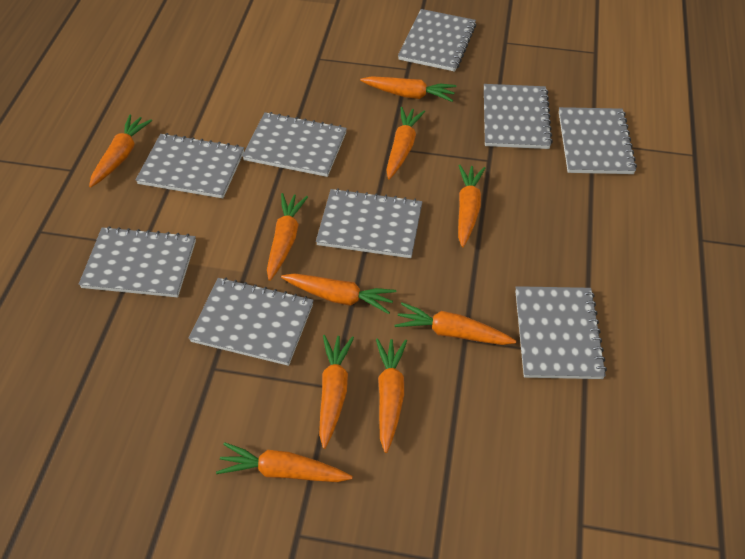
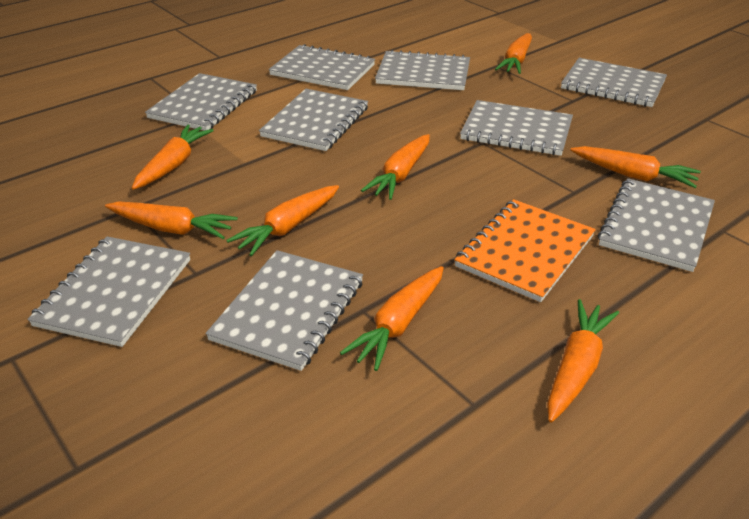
orange carrot: 10 -> 8
orange notebook: 0 -> 1

